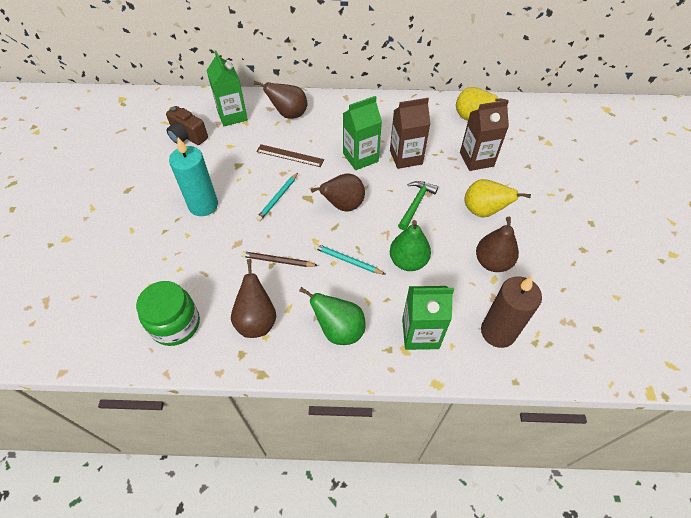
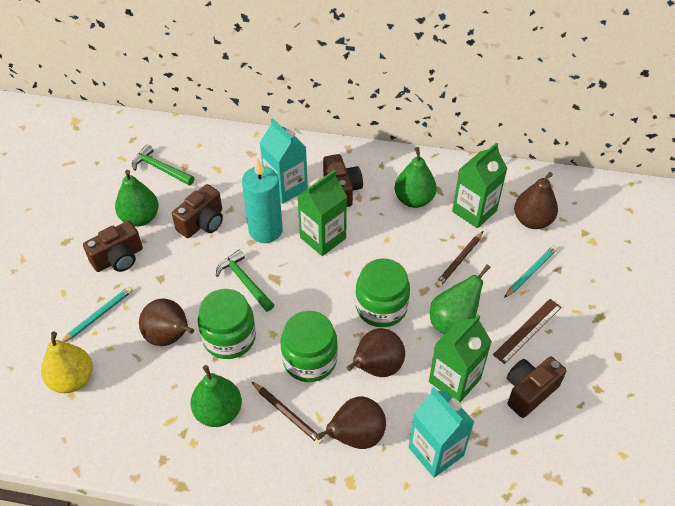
brown camera: 1 -> 4
brown candle: 1 -> 0
brown carton: 2 -> 0
brown pencil: 1 -> 2
green hammer: 1 -> 2
green jar: 1 -> 3
green pear: 2 -> 4
turquoise carton: 0 -> 2
yellow pear: 2 -> 1

